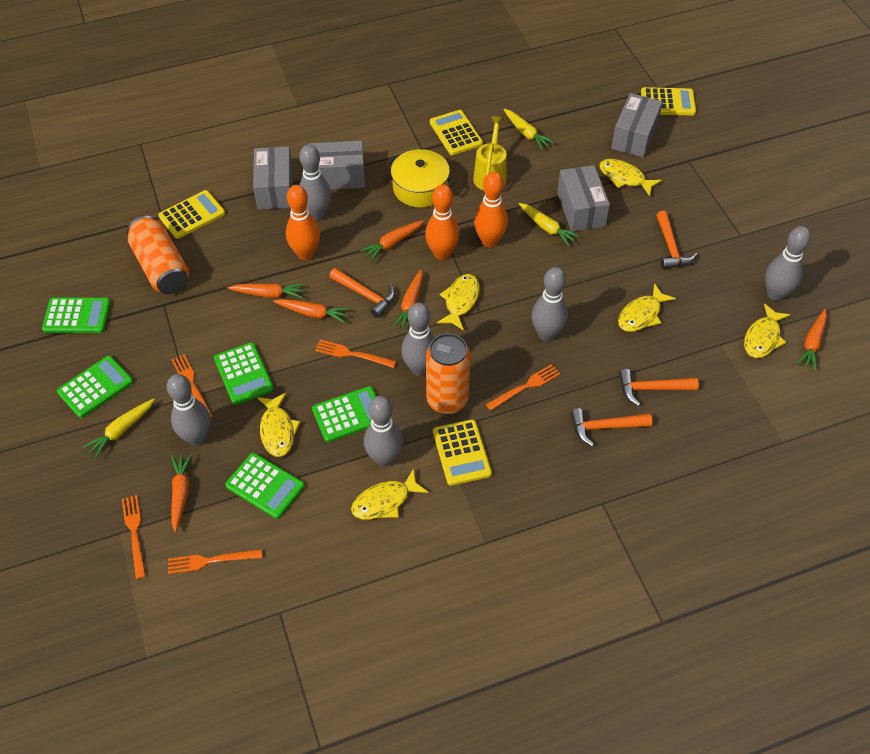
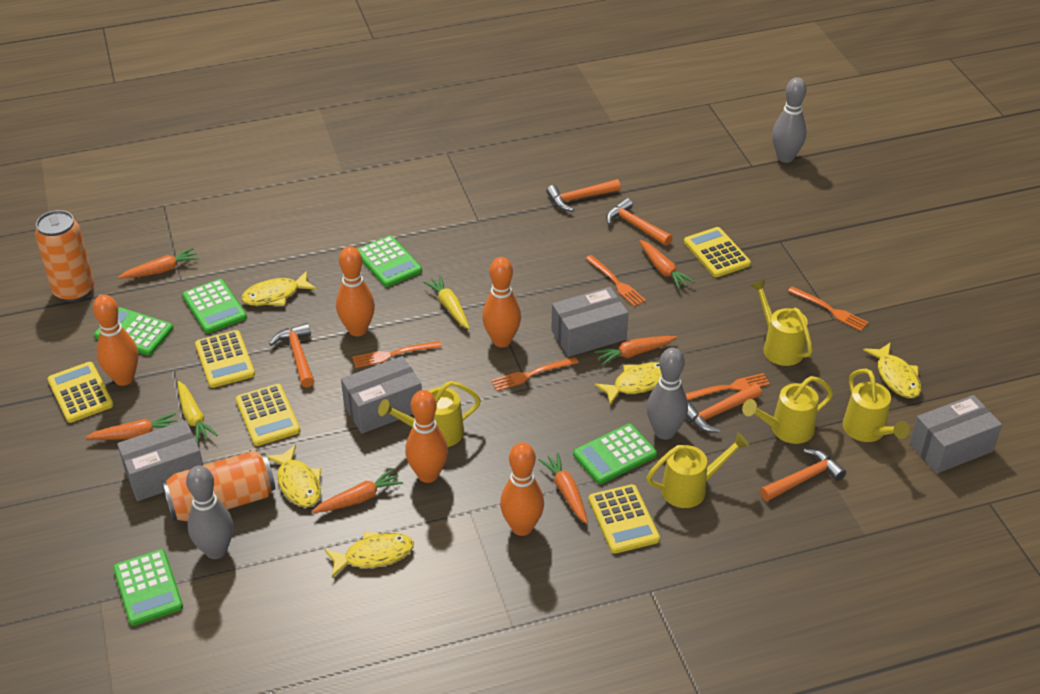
grey bowling pin: 6 -> 3
orange bowling pin: 3 -> 5
orange hammer: 4 -> 5
yellow calculator: 4 -> 5
yellow carrot: 3 -> 2
yellow fish: 6 -> 5
yellow pot: 1 -> 0
yellow watering can: 1 -> 5

